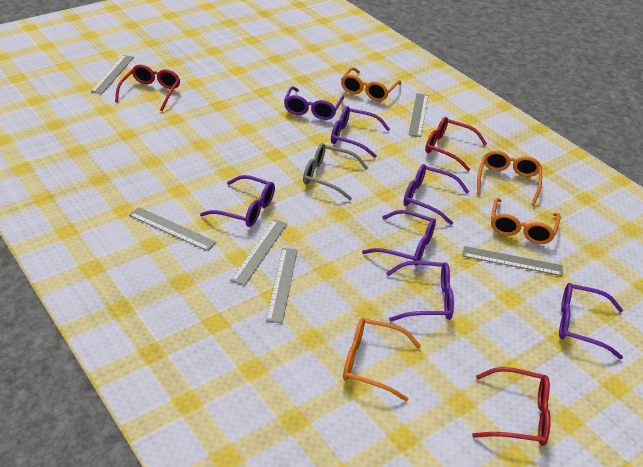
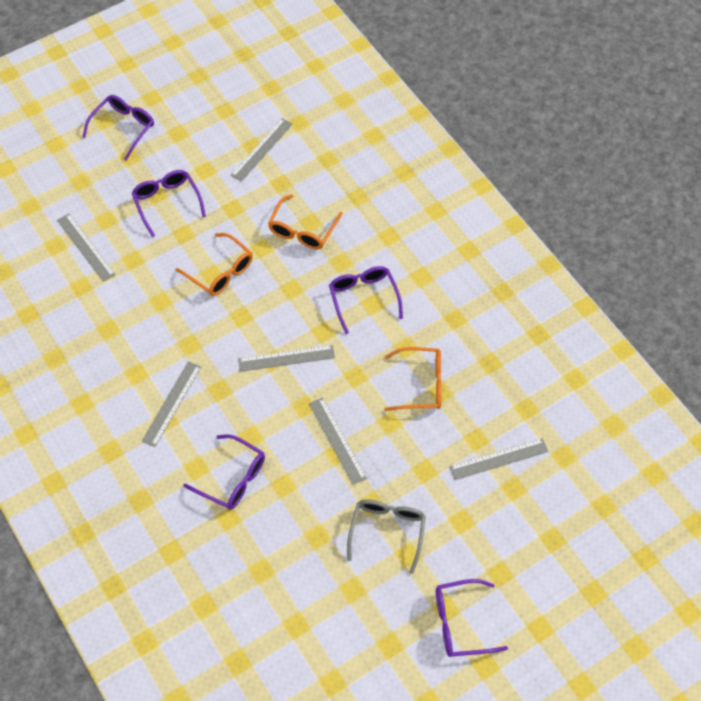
orange glasses: 4 -> 3
purple glasses: 7 -> 5
red glasses: 3 -> 0

